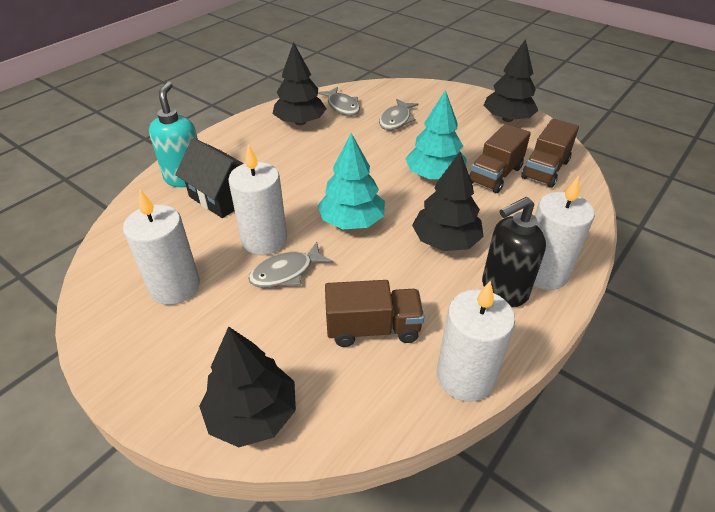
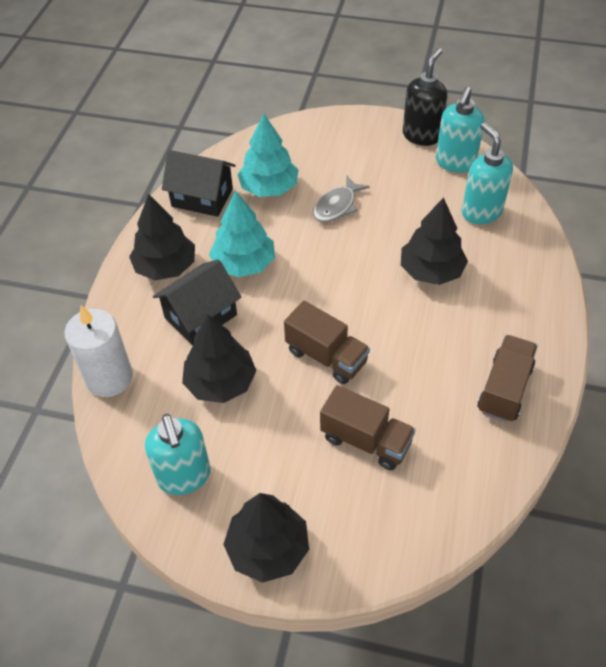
black house: 1 -> 2
grey fish: 3 -> 1
turquoise soap dispenser: 1 -> 3
white candle: 4 -> 1

